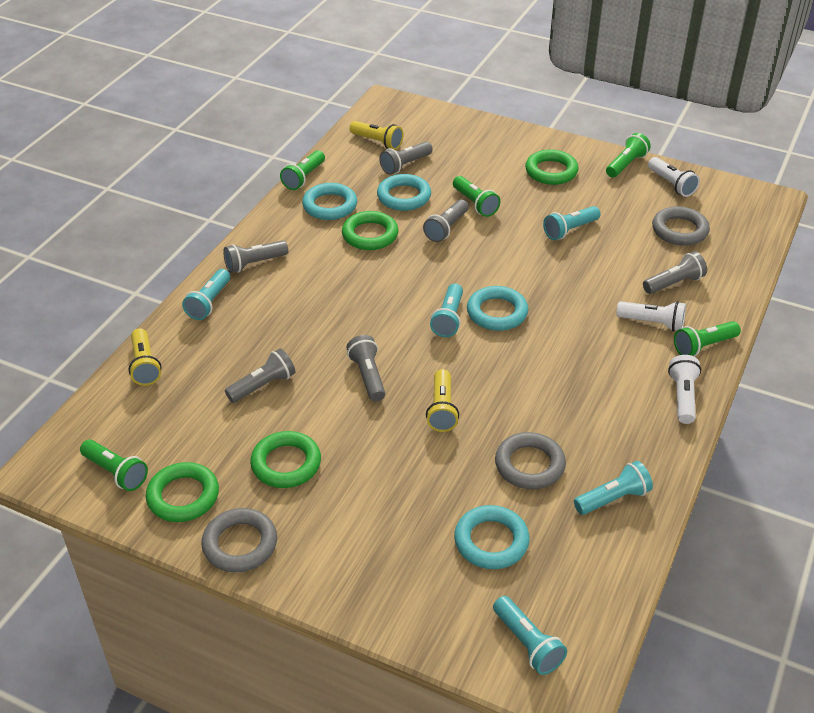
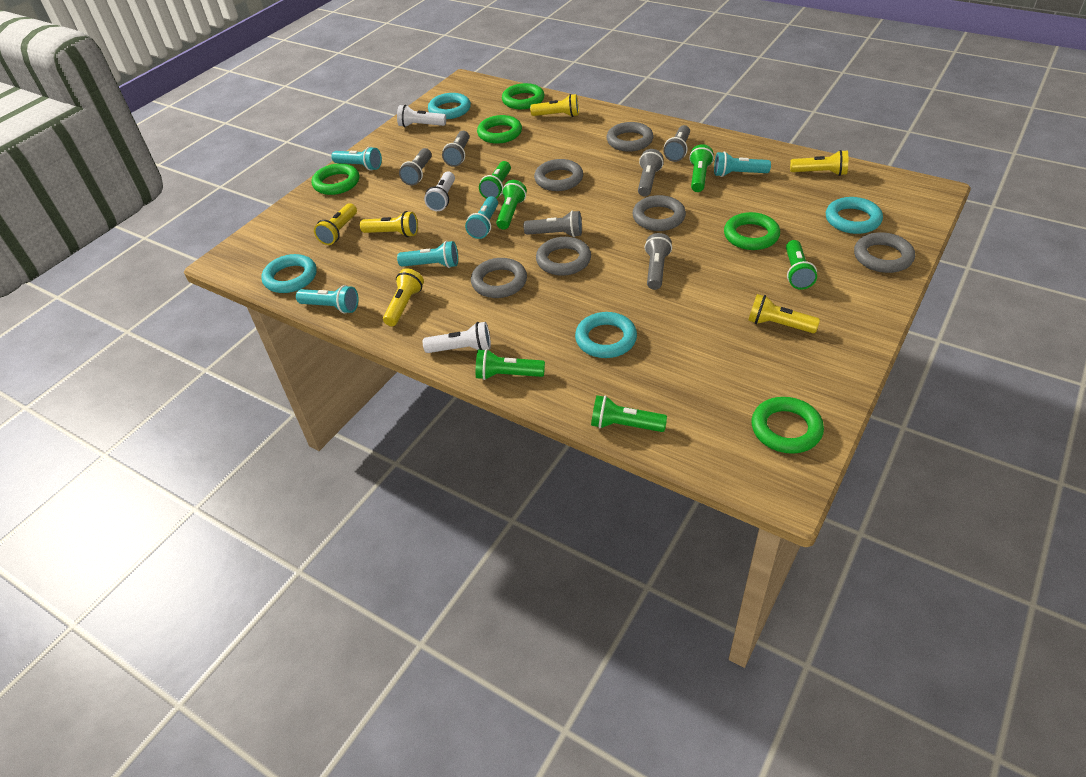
green flashlight: 5 -> 6
green ring: 4 -> 5
grey ring: 3 -> 6
yellow flashlight: 3 -> 6

